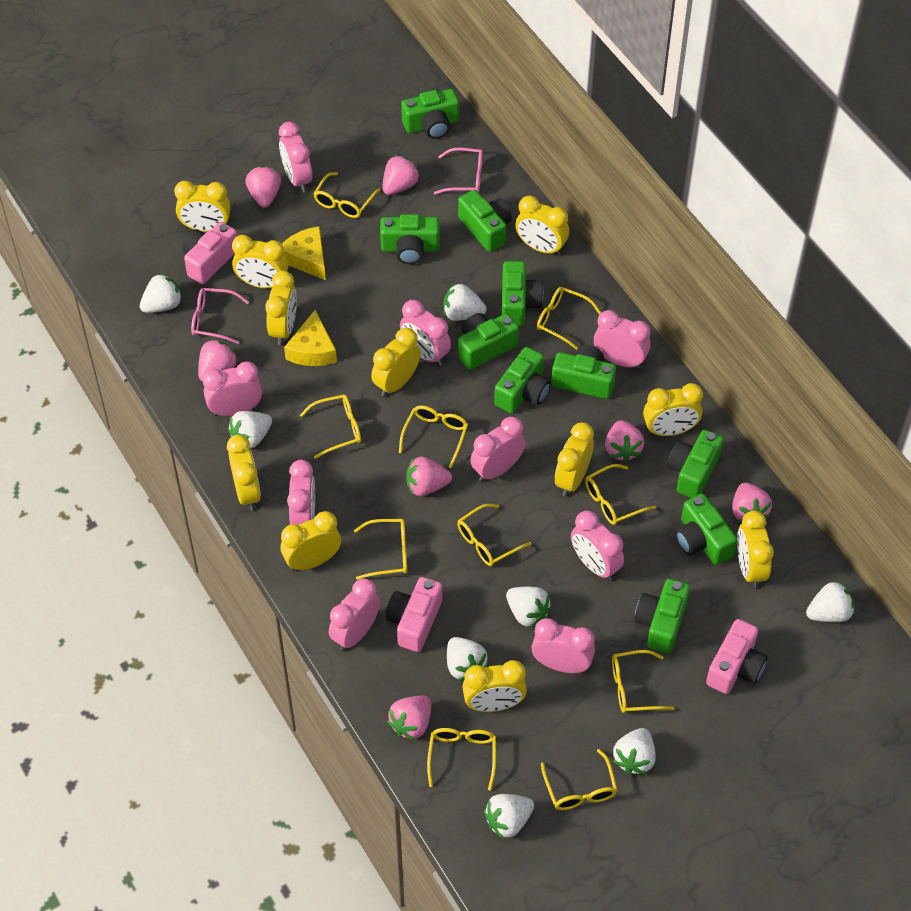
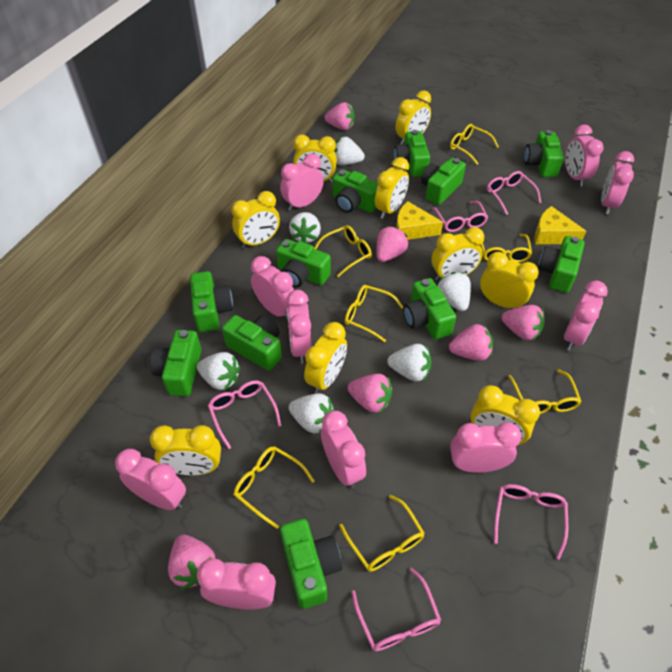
green camera: 10 -> 11
pink camera: 3 -> 0
pink clock: 9 -> 10
pink glasses: 2 -> 5
pink strawberry: 7 -> 6
white strawberry: 8 -> 6
yellow clock: 11 -> 9
yellow glasses: 10 -> 7

